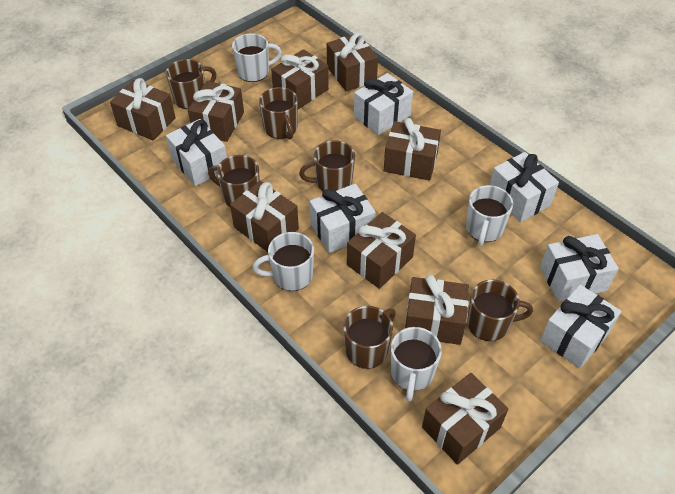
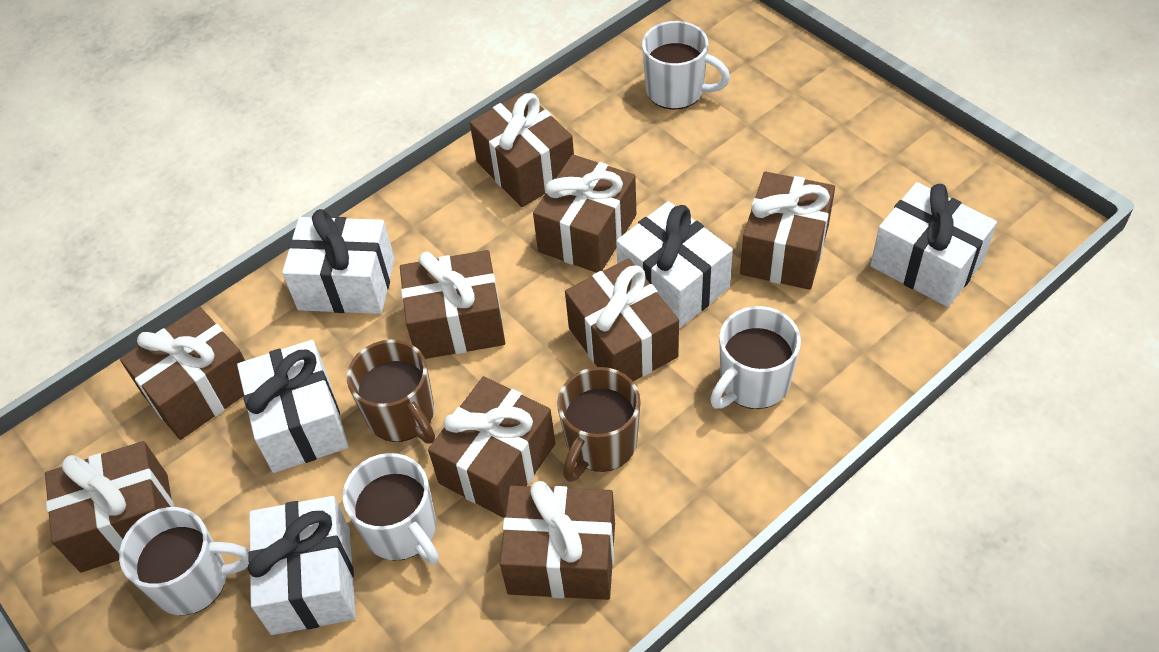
brown mug: 6 -> 2
white gift: 6 -> 5

